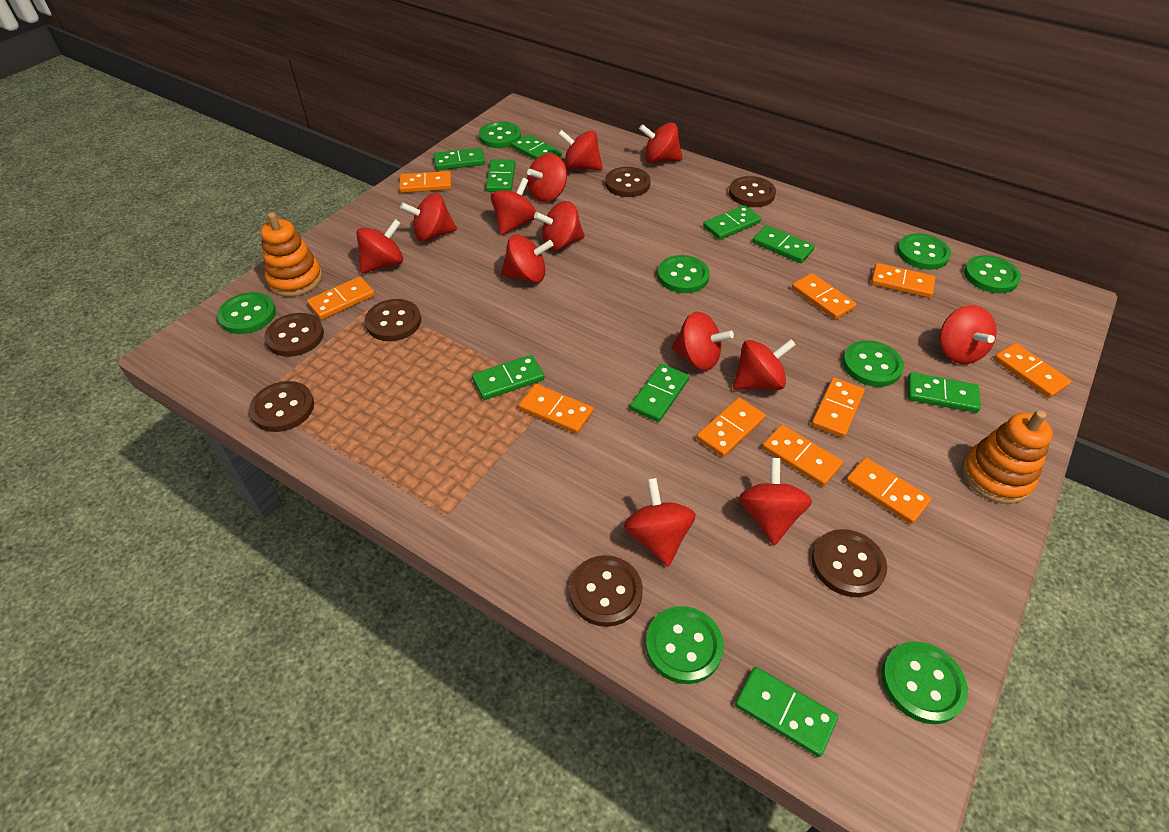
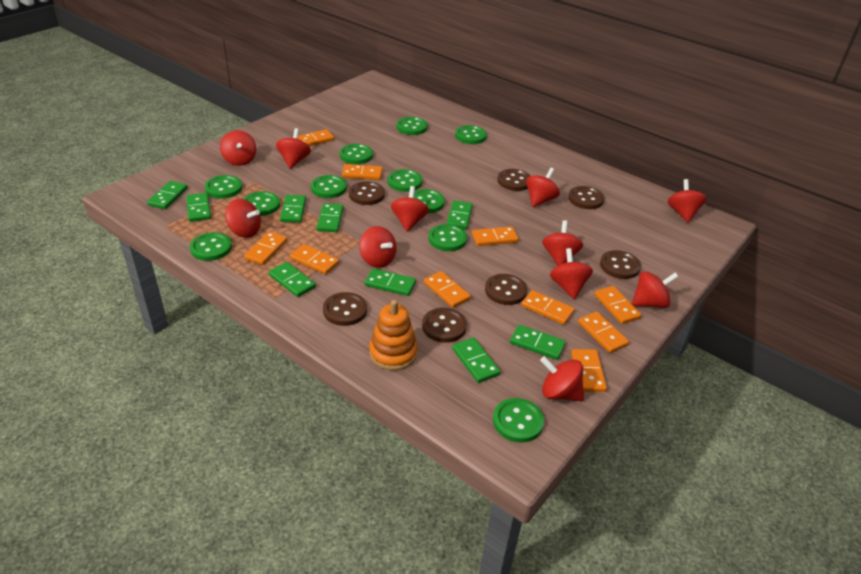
green button: 8 -> 11
orange stacking toy: 2 -> 1
red spinning top: 13 -> 11

